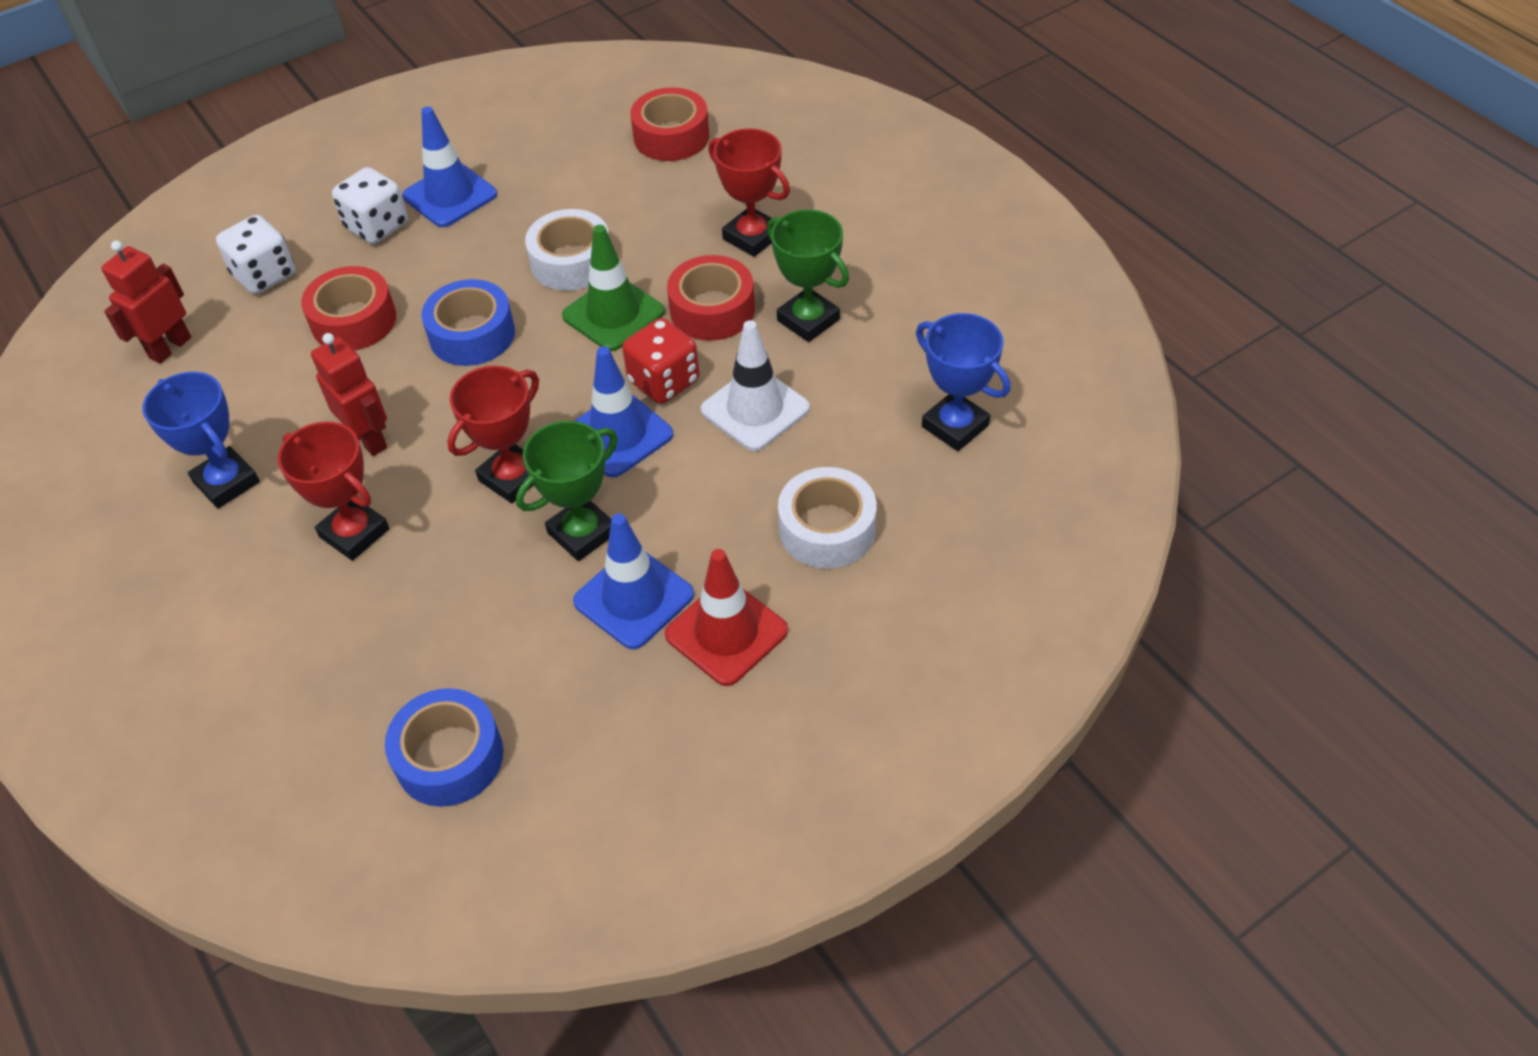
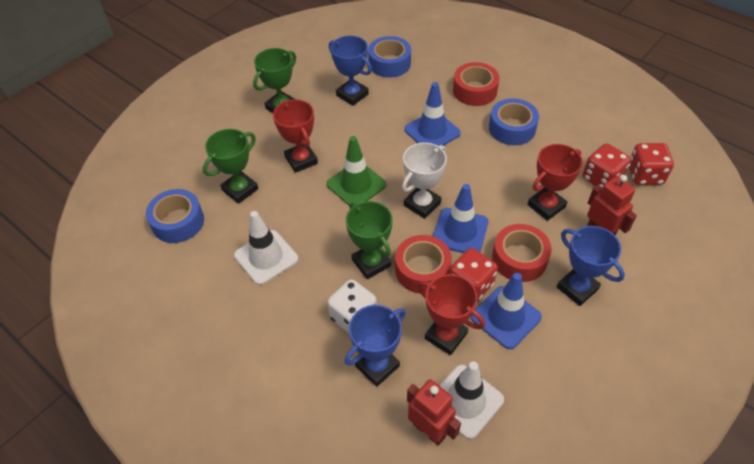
blue tape: 2 -> 3
blue trophy: 2 -> 3
green trophy: 2 -> 3
red dice: 1 -> 3
red traffic cone: 1 -> 0
white dice: 2 -> 1
white tape: 2 -> 0
white traffic cone: 1 -> 2
white trophy: 0 -> 1

